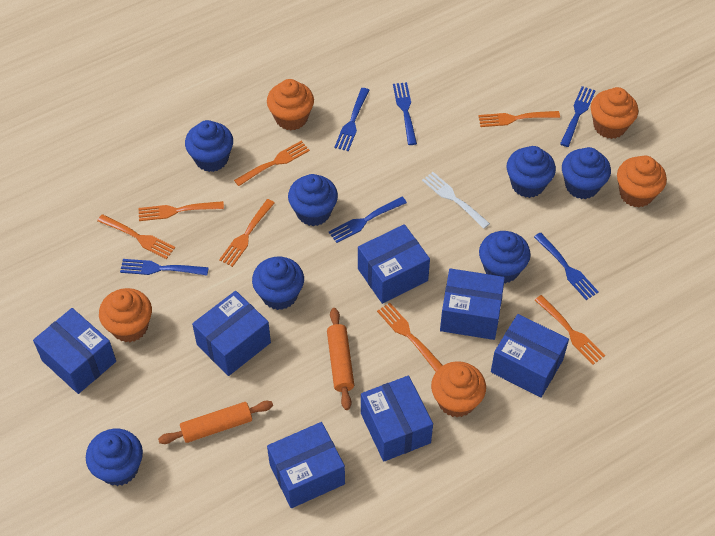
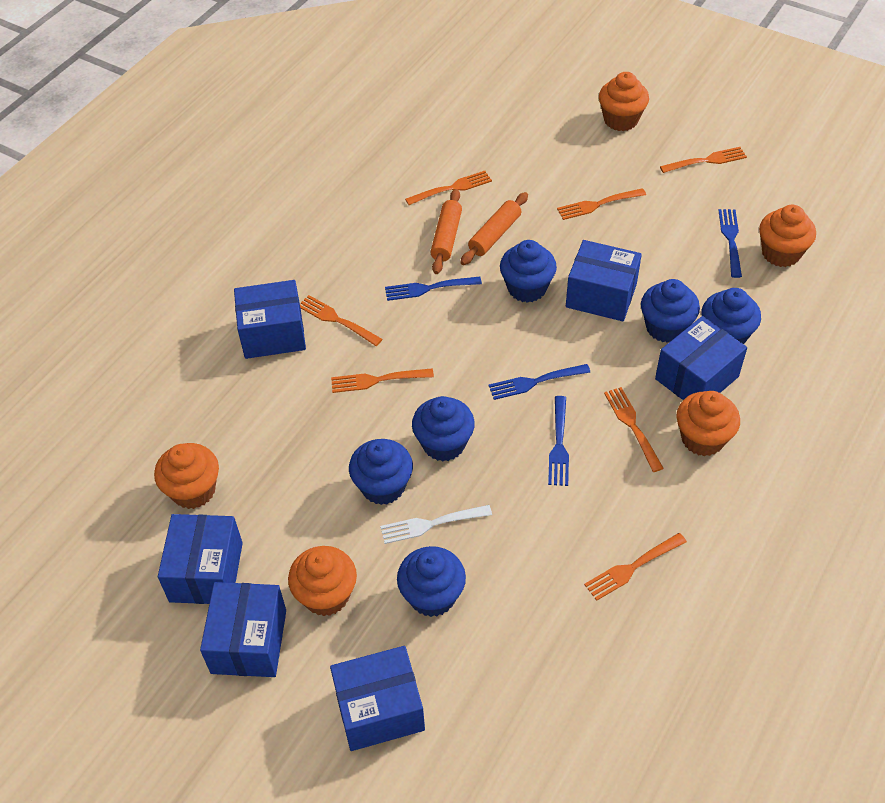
blue box: 7 -> 6
blue cupcake: 7 -> 6
blue fork: 6 -> 4

